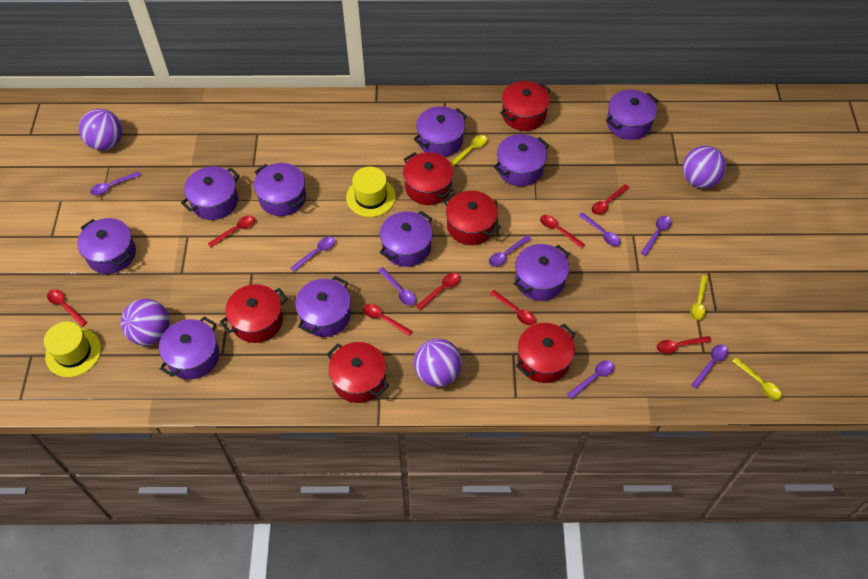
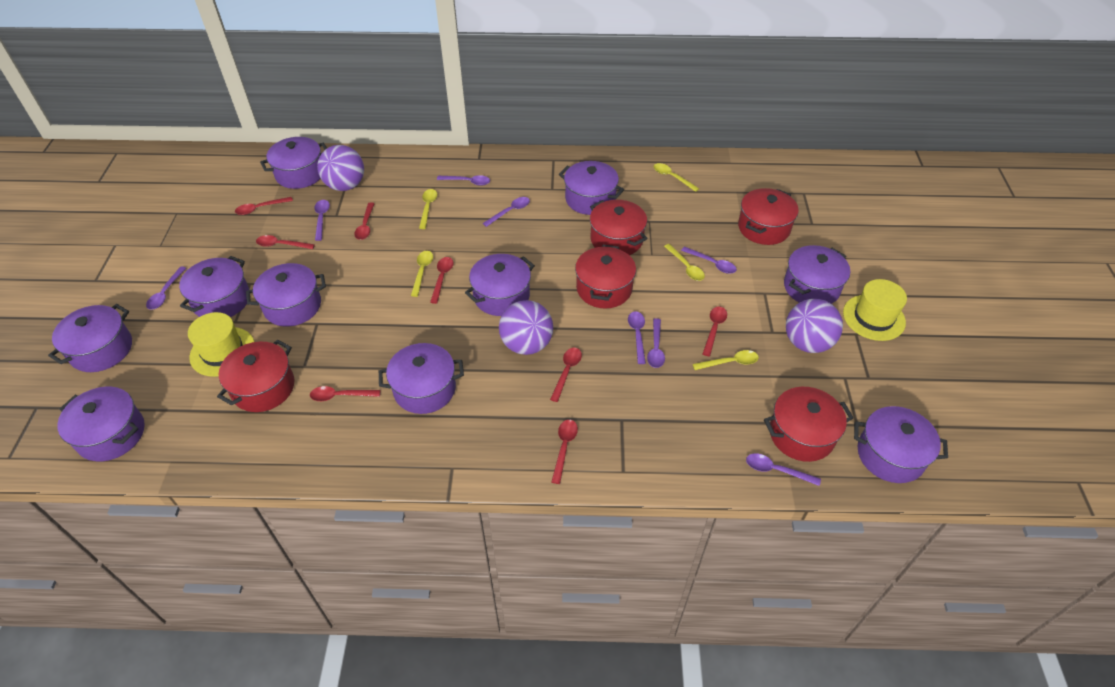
purple ball: 4 -> 3
red pot: 6 -> 5
yellow spoon: 3 -> 5

